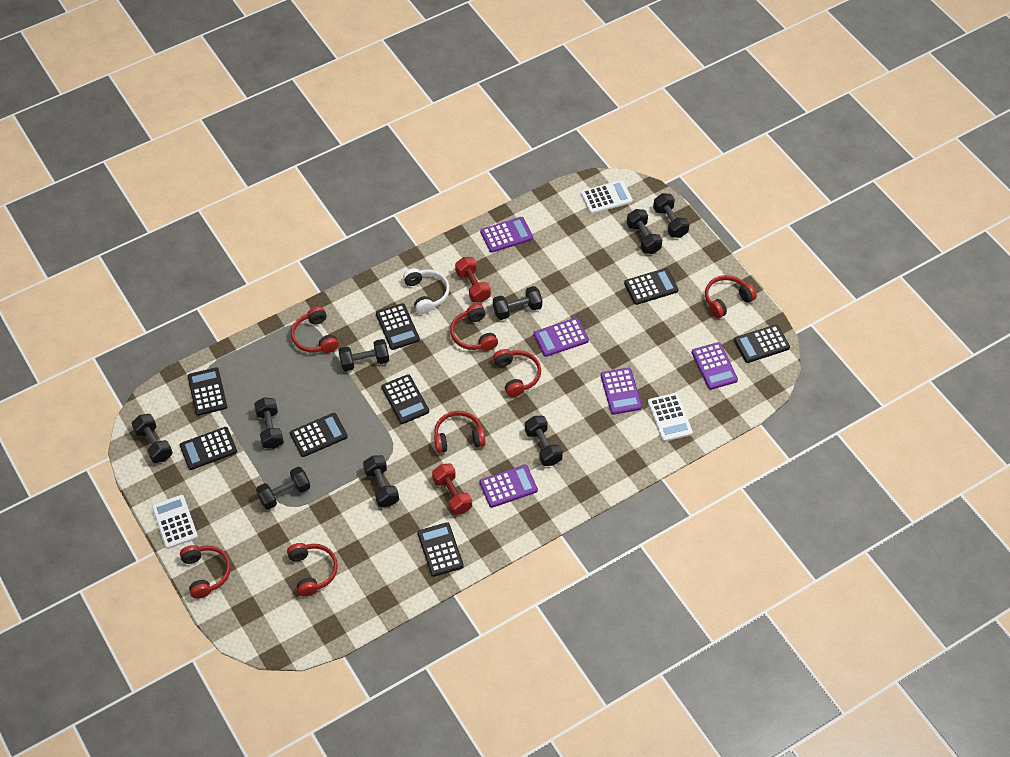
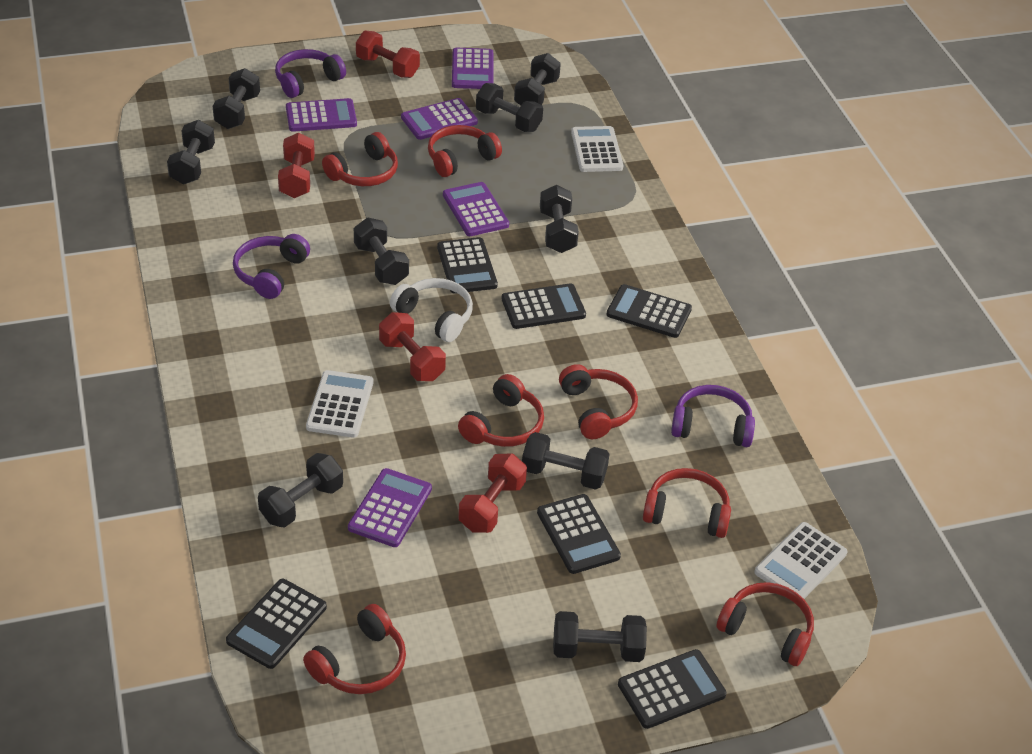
black calculator: 8 -> 6
purple headphones: 0 -> 3
red dumbbell: 2 -> 4

